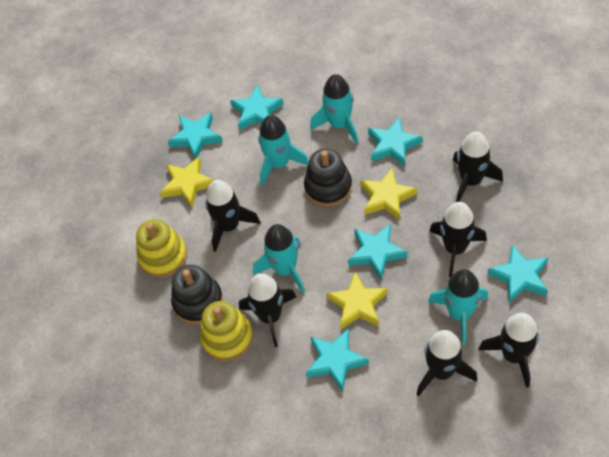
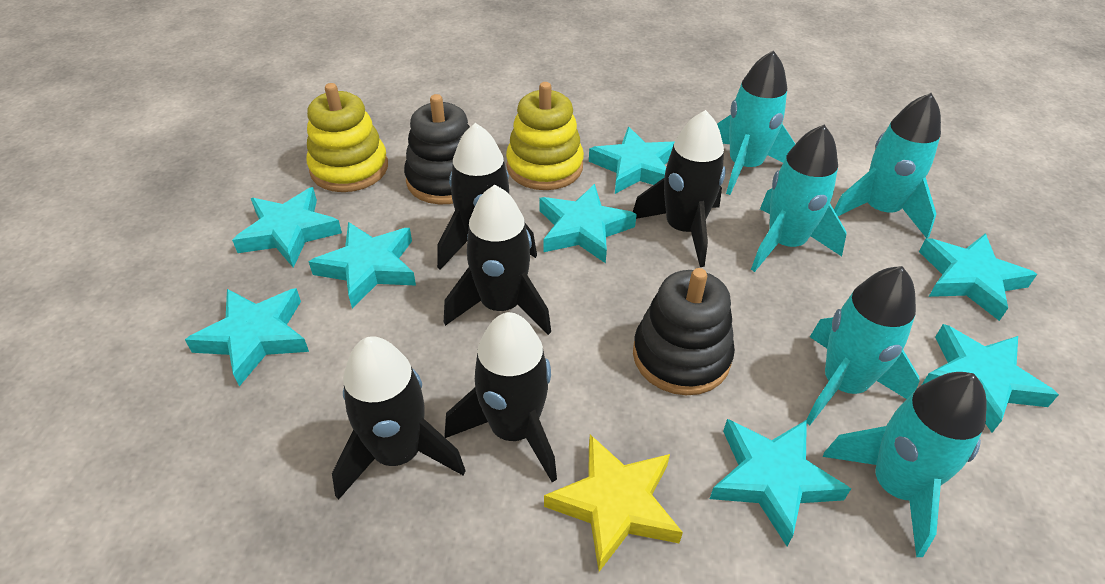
black rocket: 6 -> 5
turquoise rocket: 4 -> 5
turquoise star: 6 -> 8
yellow star: 3 -> 1

